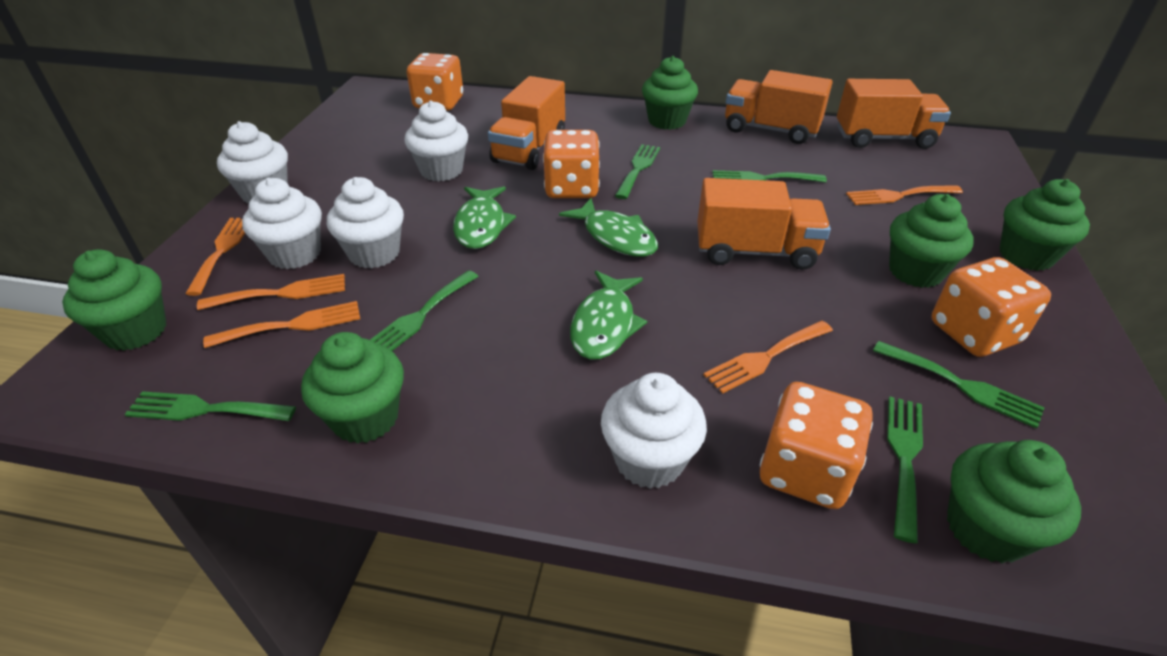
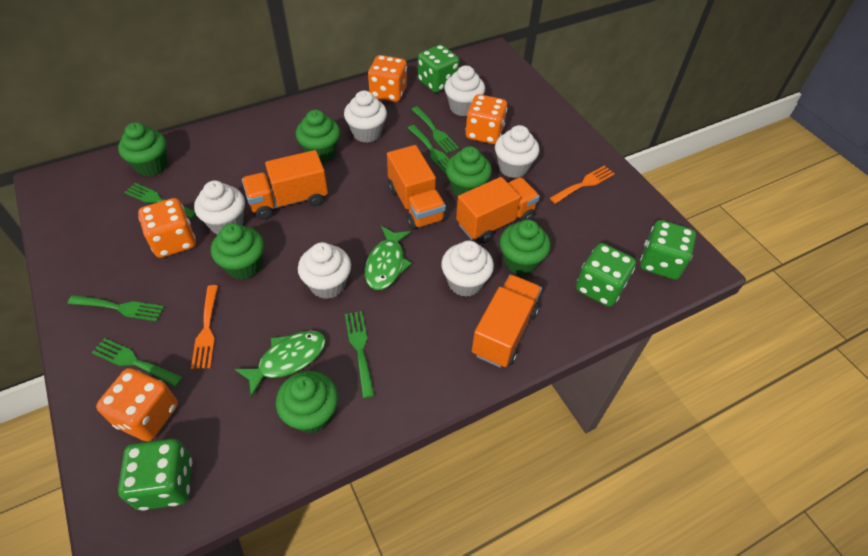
green dice: 0 -> 4
green fish: 3 -> 2
orange fork: 5 -> 2
white cupcake: 5 -> 6

